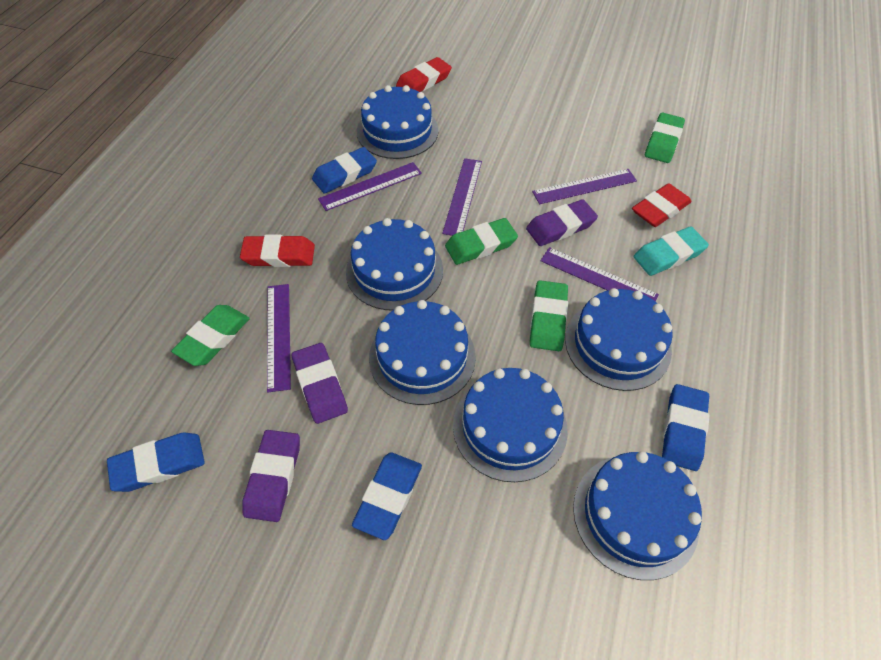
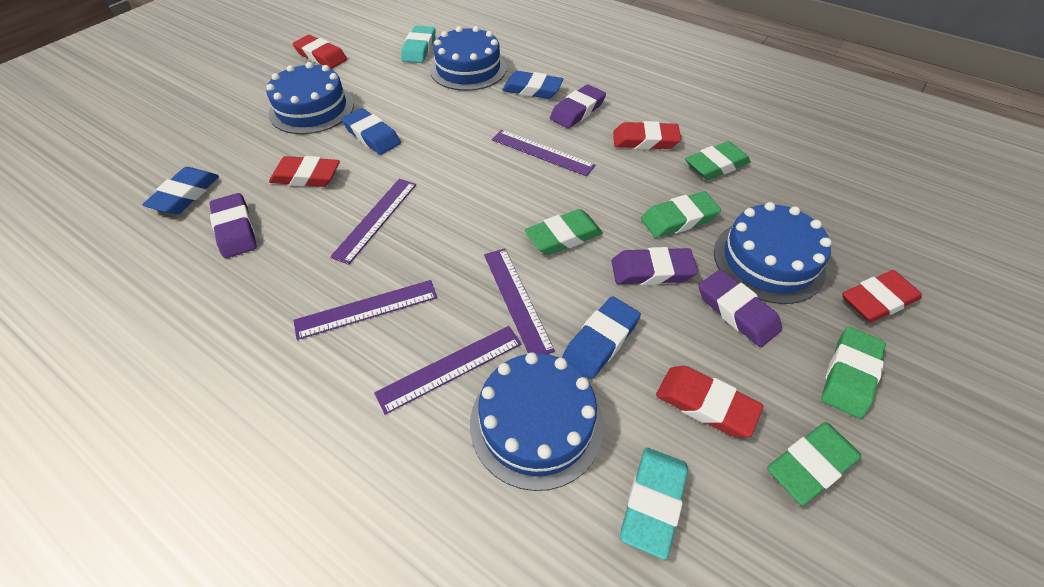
blue cake: 6 -> 4
green eraser: 4 -> 5
purple eraser: 3 -> 4
red eraser: 3 -> 5
turquoise eraser: 1 -> 2

